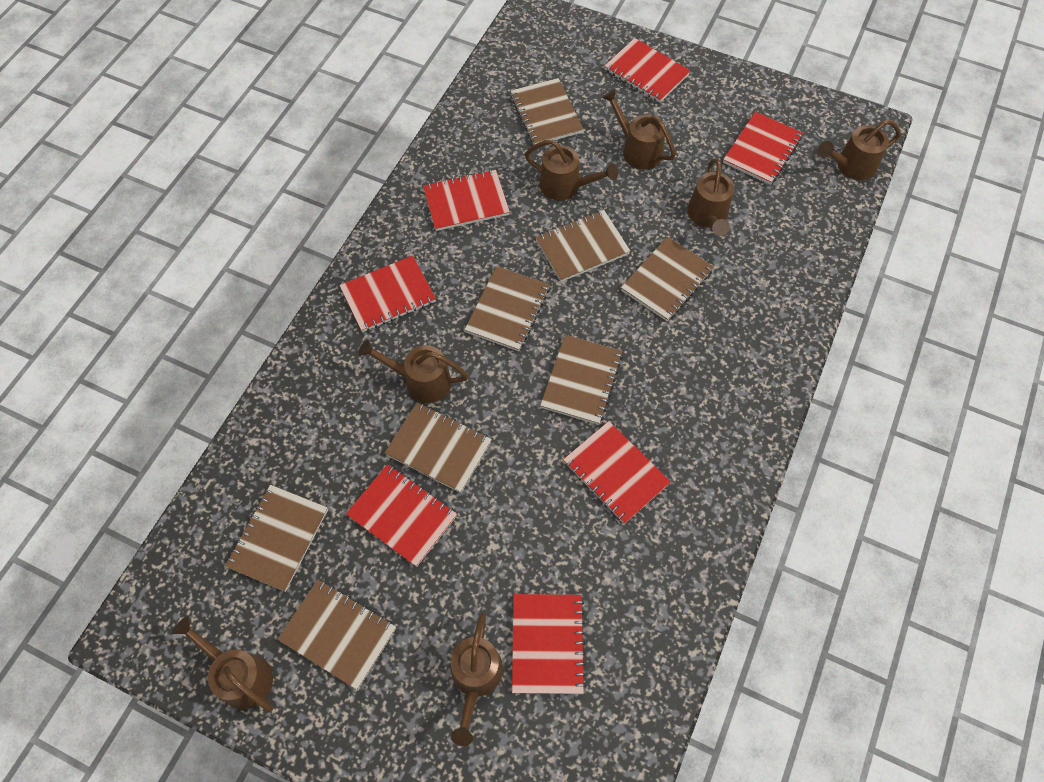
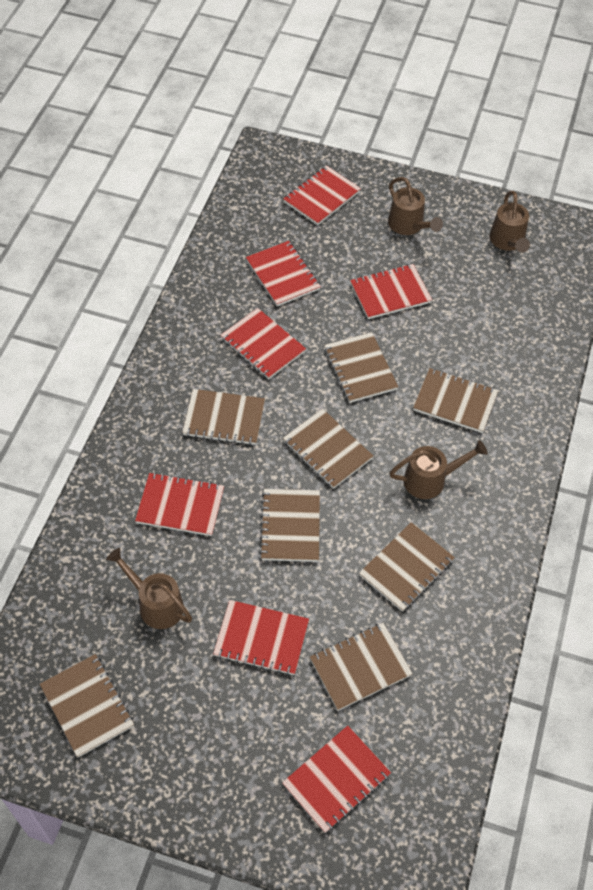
brown watering can: 7 -> 4

